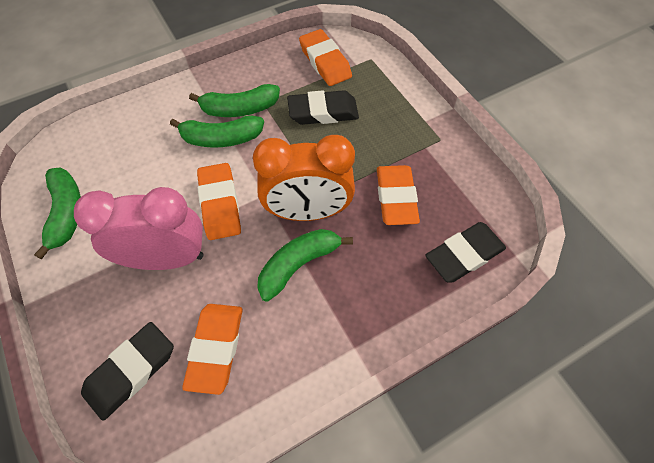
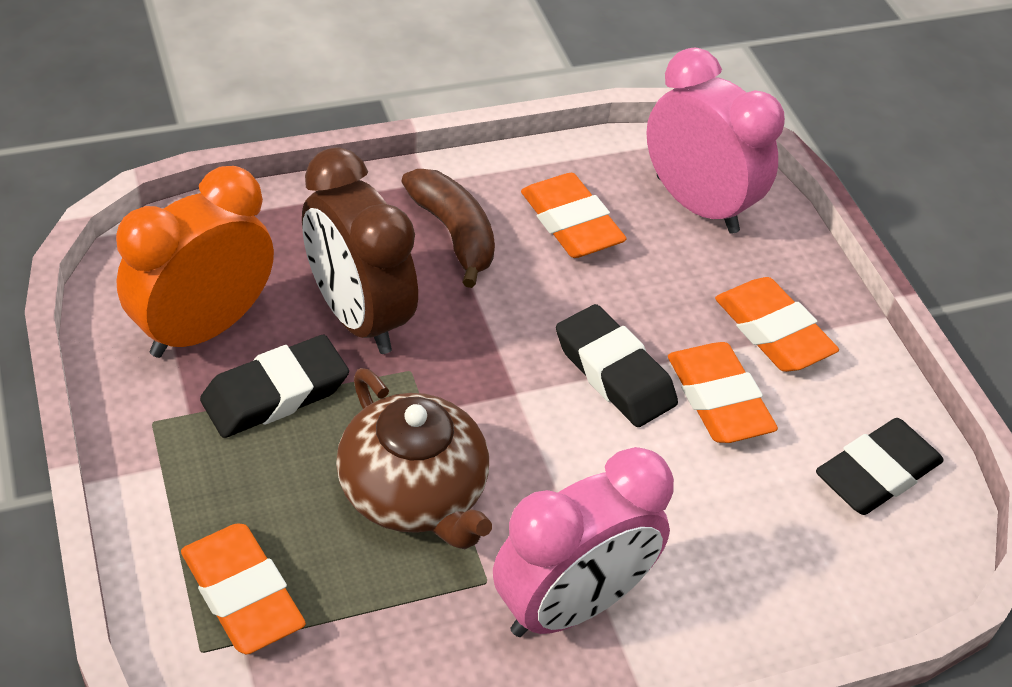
brown banana: 0 -> 1
brown clock: 0 -> 1
brown teapot: 0 -> 1
green banana: 4 -> 0
pink clock: 1 -> 2

